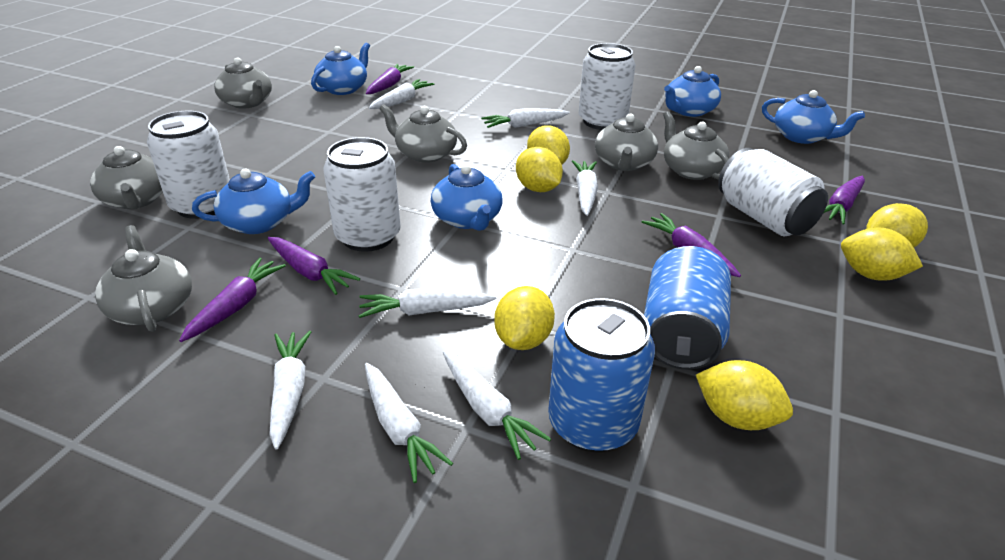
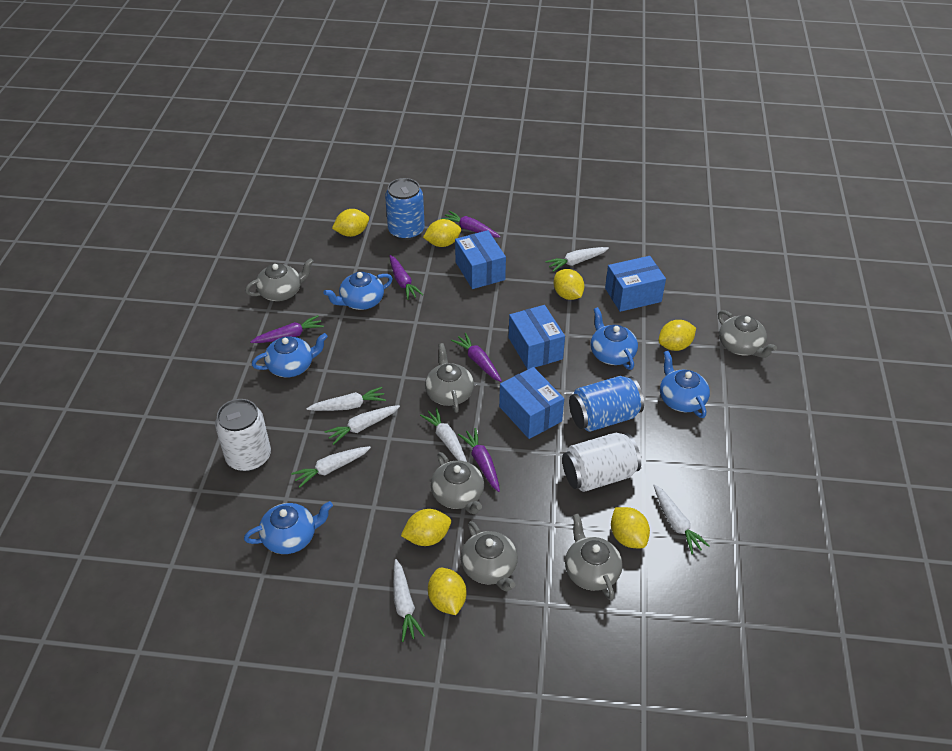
blue box: 0 -> 4
white can: 4 -> 2
yellow lemon: 6 -> 7

